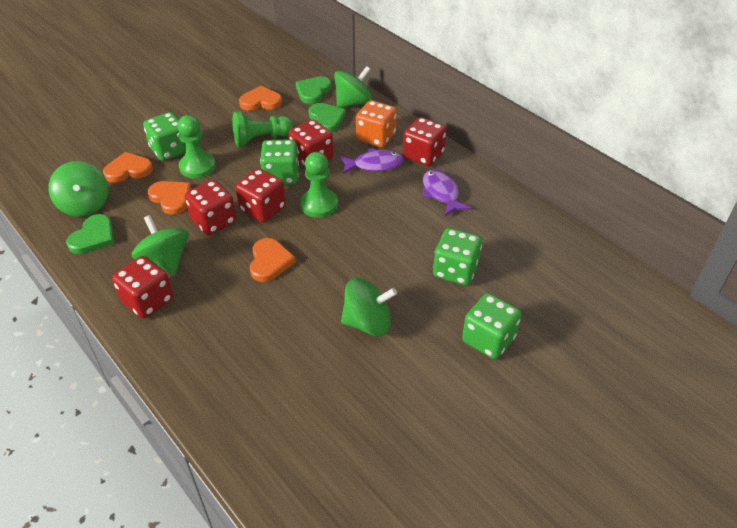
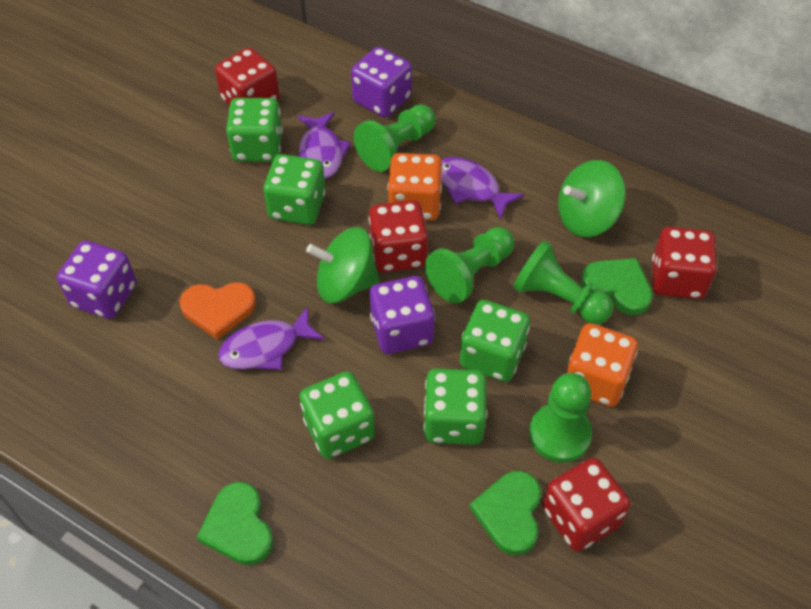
green dice: 4 -> 5
green pawn: 3 -> 4
green spinning top: 4 -> 2
orange dice: 1 -> 2
orange heart: 4 -> 1
purple dice: 0 -> 3
purple fish: 2 -> 3
red dice: 5 -> 4

